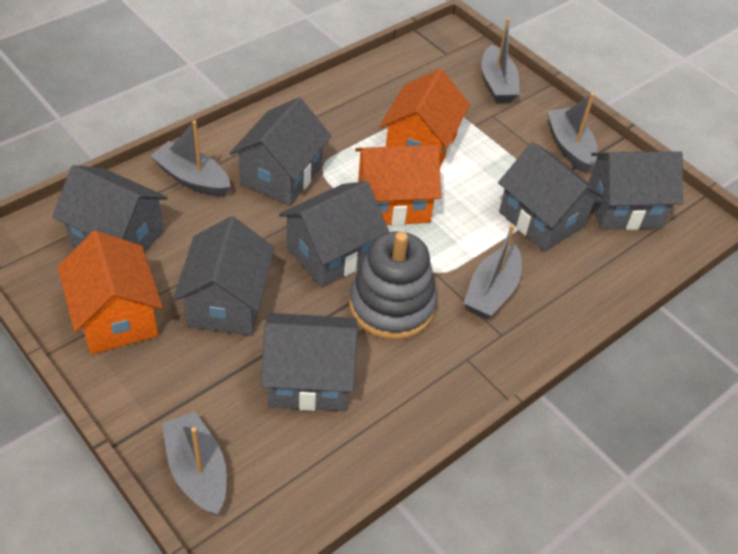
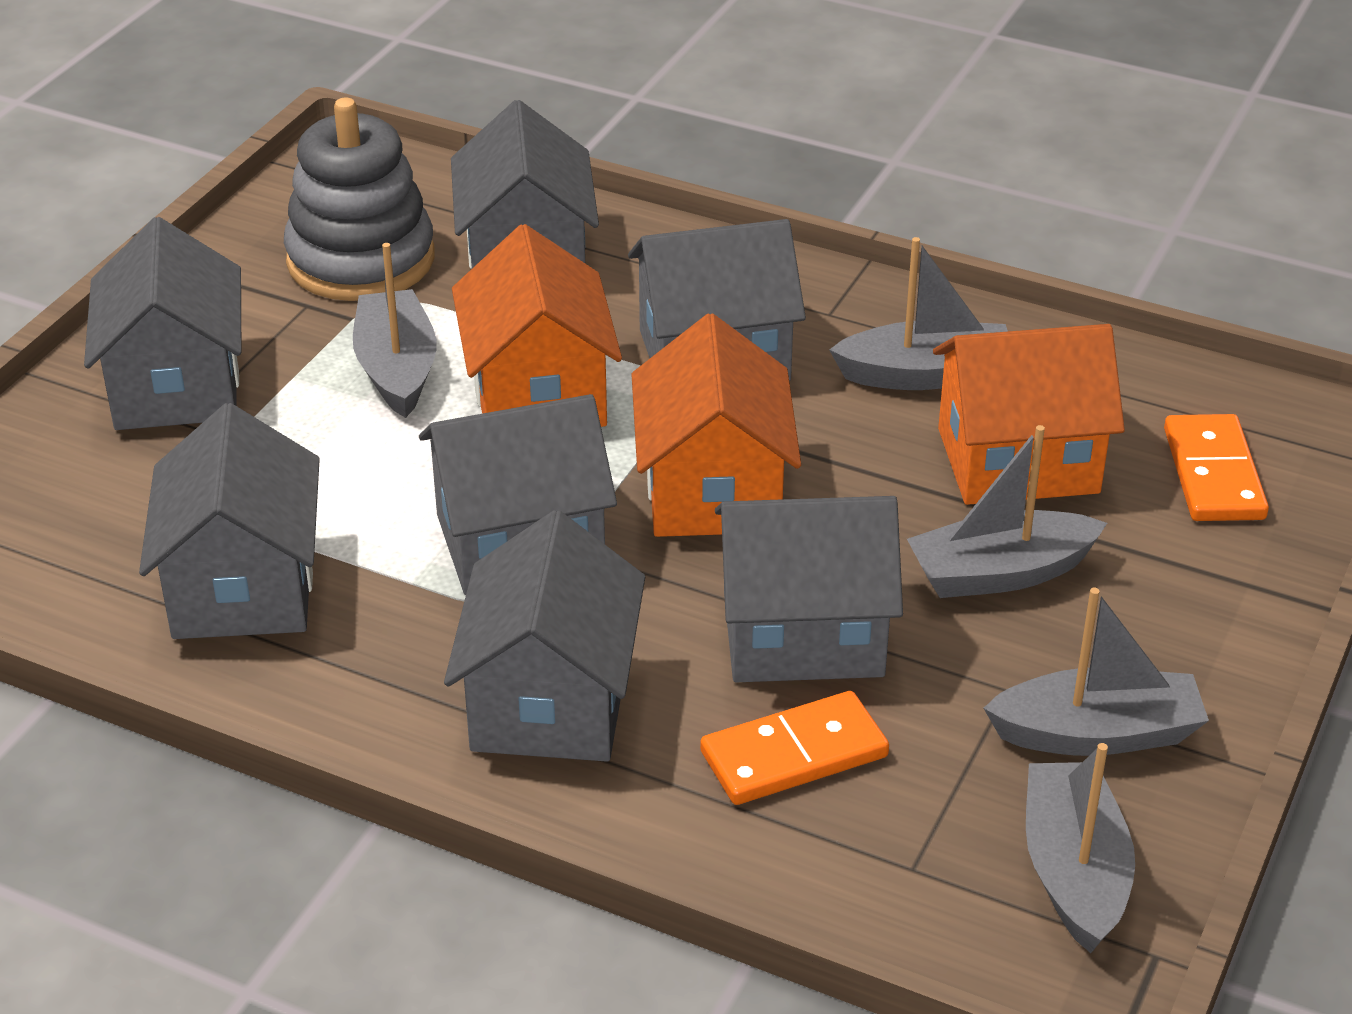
orange domino: 0 -> 2

